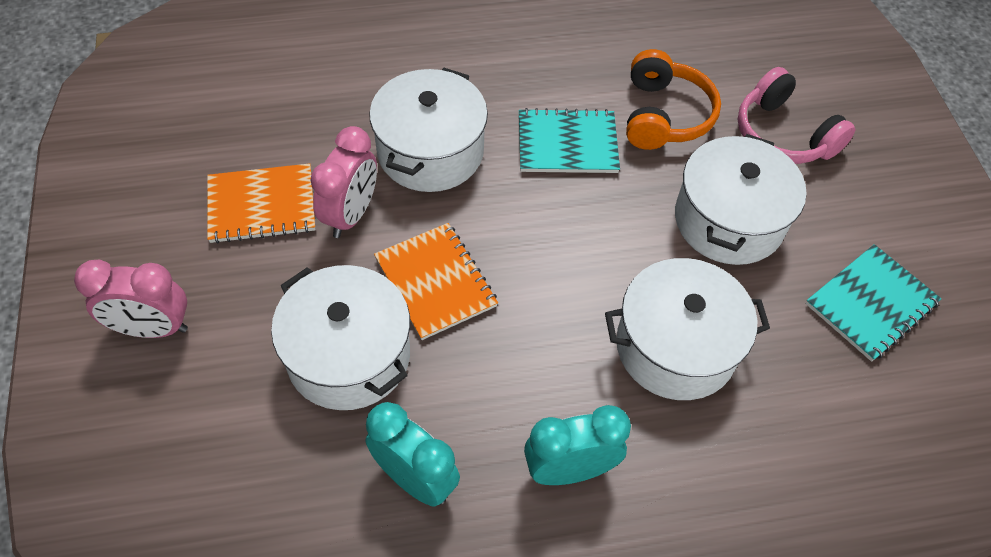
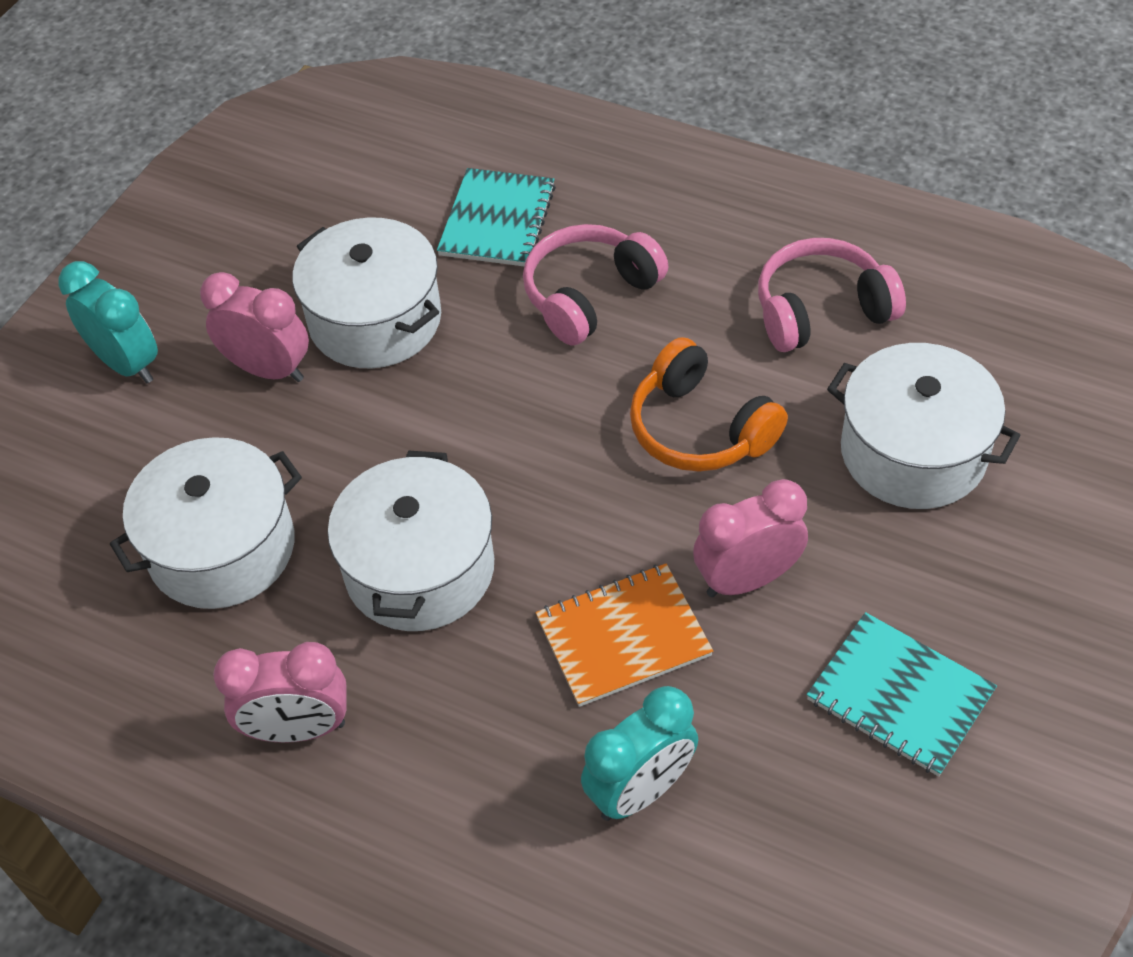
orange notebook: 2 -> 1
pink clock: 2 -> 3
pink headphones: 1 -> 2

